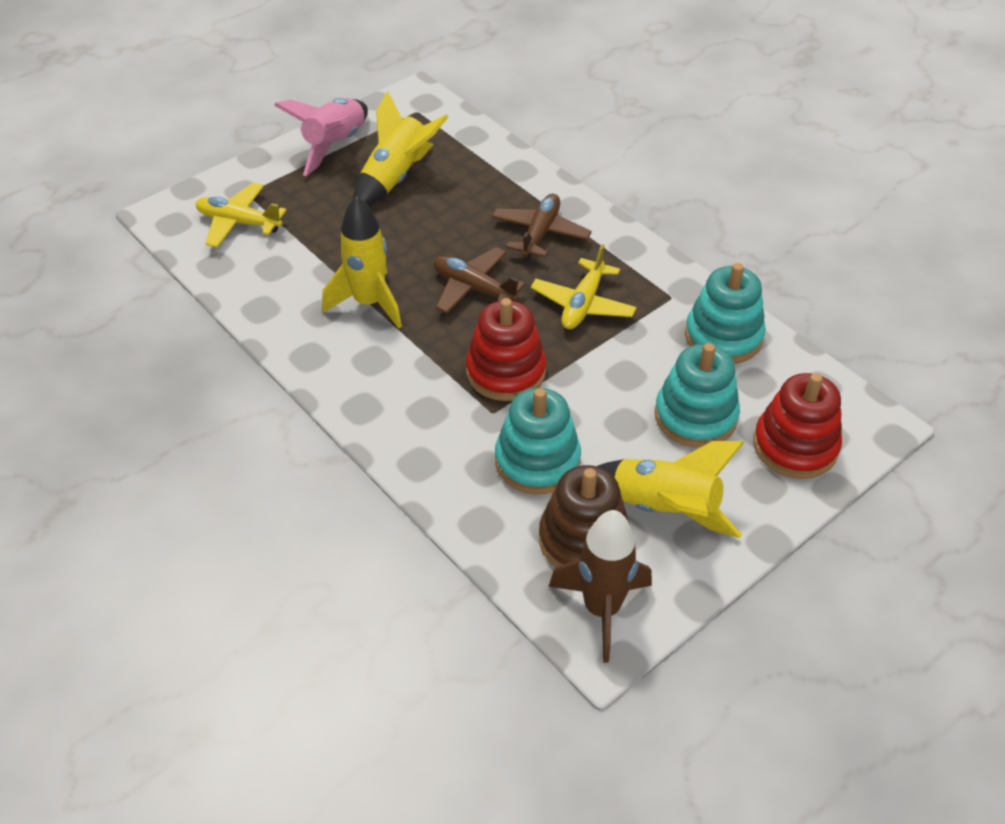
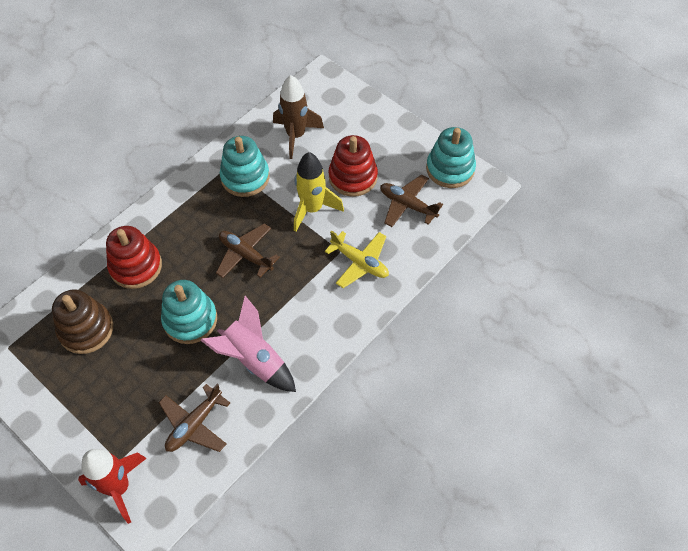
brown plane: 2 -> 3
red rocket: 0 -> 1
yellow plane: 2 -> 1
yellow rocket: 3 -> 1

